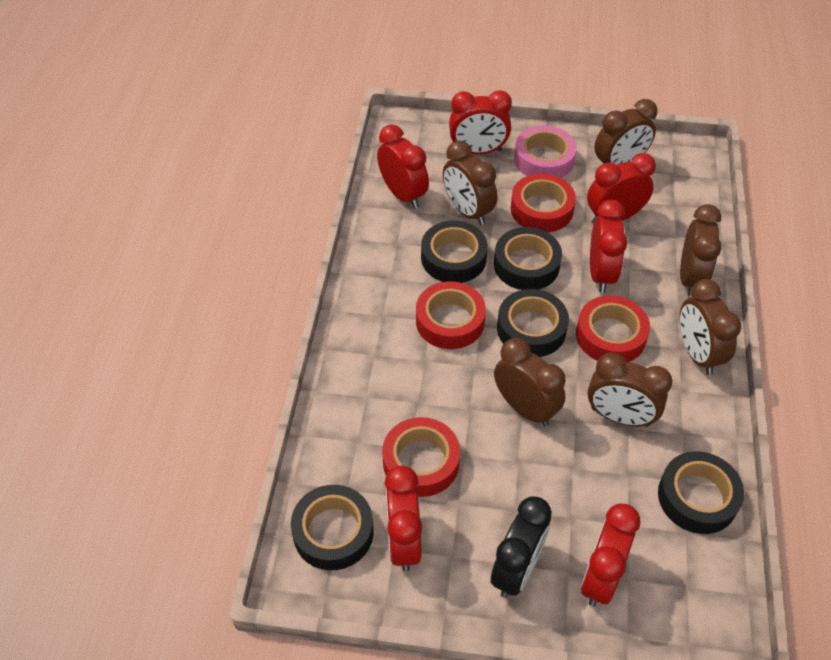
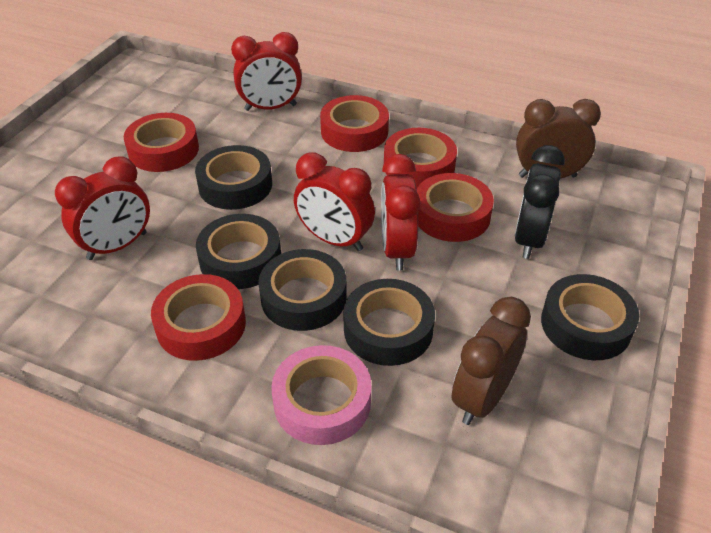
brown clock: 6 -> 2
red clock: 6 -> 4
red tape: 4 -> 5

